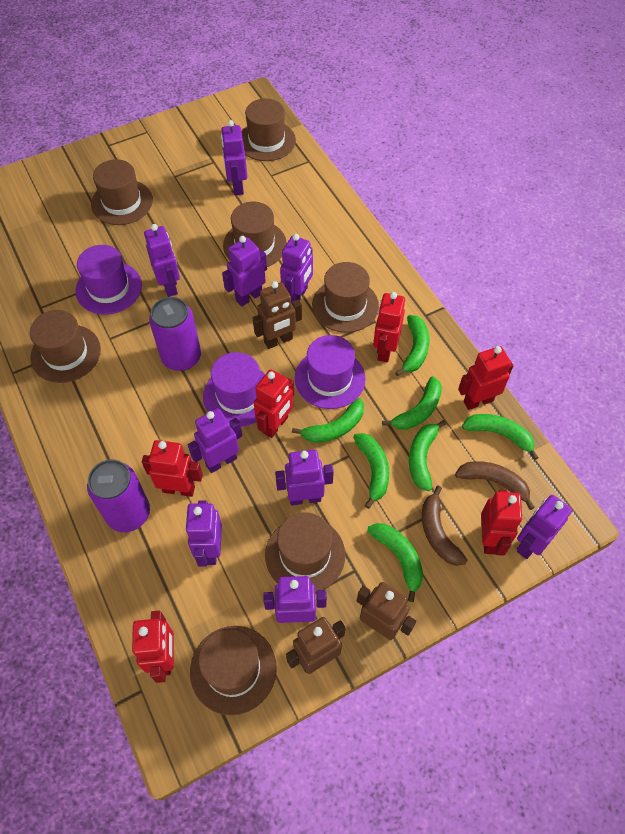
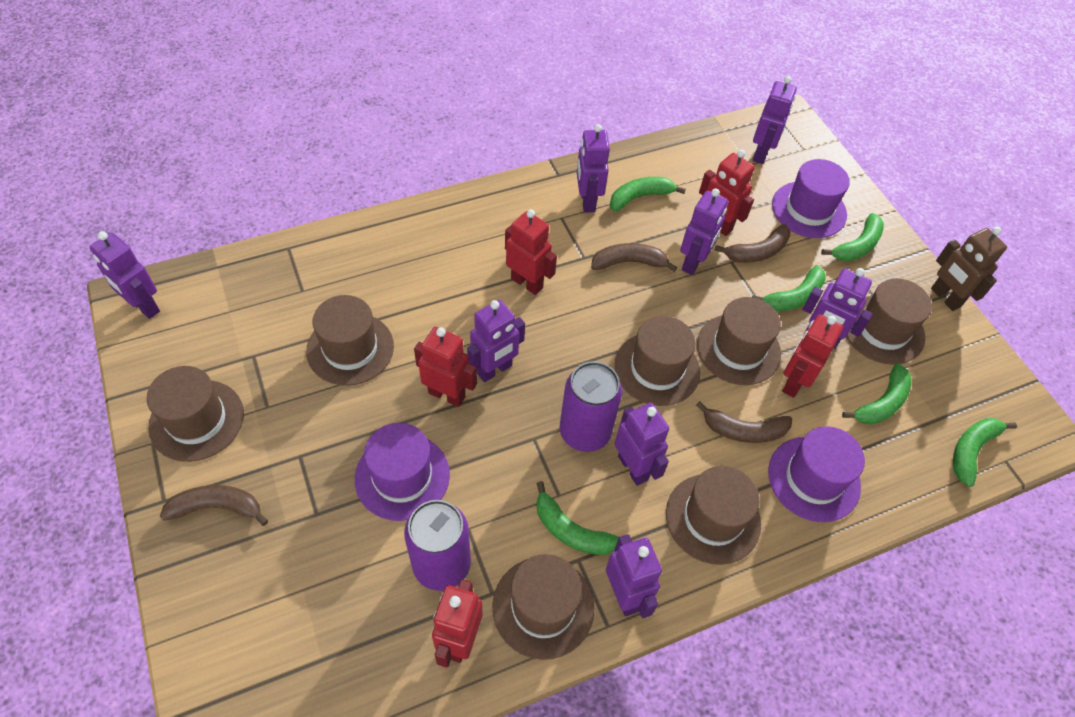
brown banana: 2 -> 4
brown robot: 3 -> 1
green banana: 7 -> 6
purple robot: 9 -> 8
red robot: 6 -> 5

